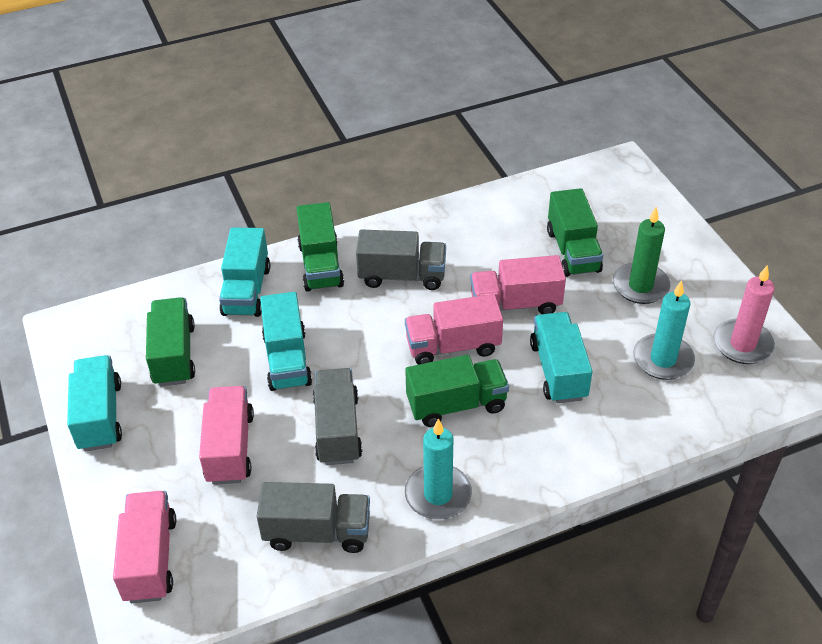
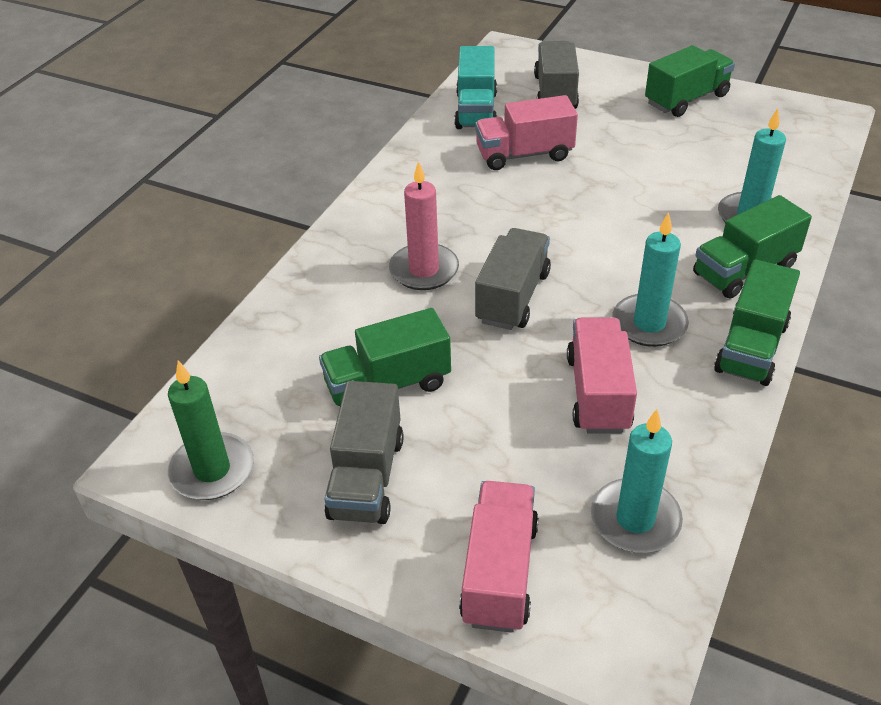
pink truck: 4 -> 3
turquoise candle: 2 -> 3
turquoise truck: 4 -> 1

